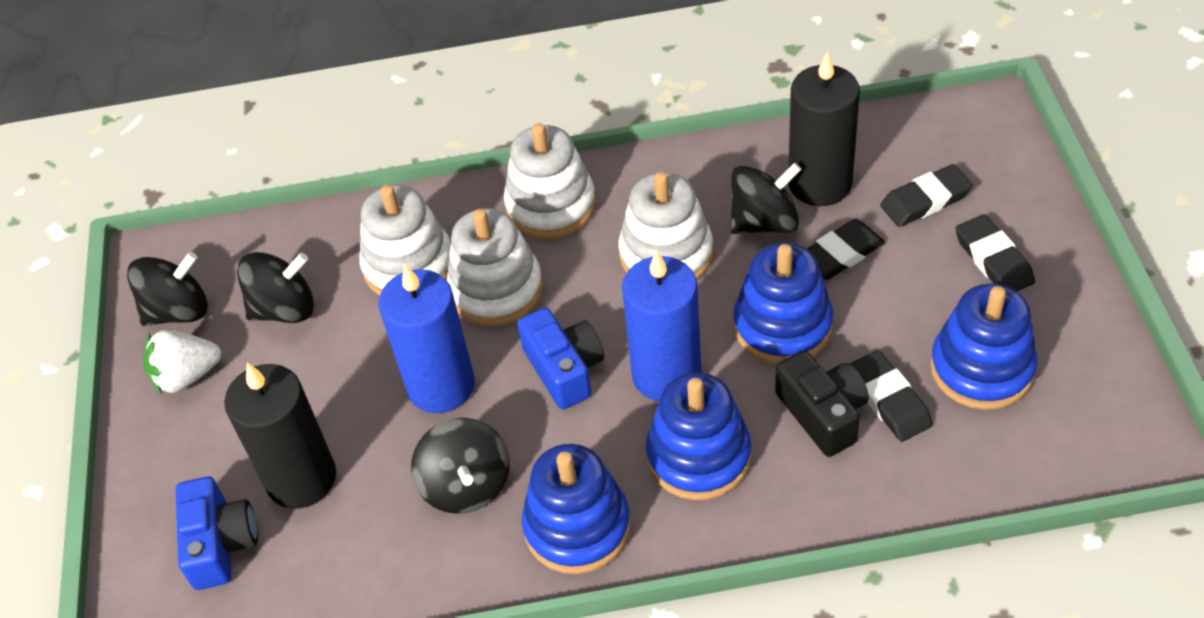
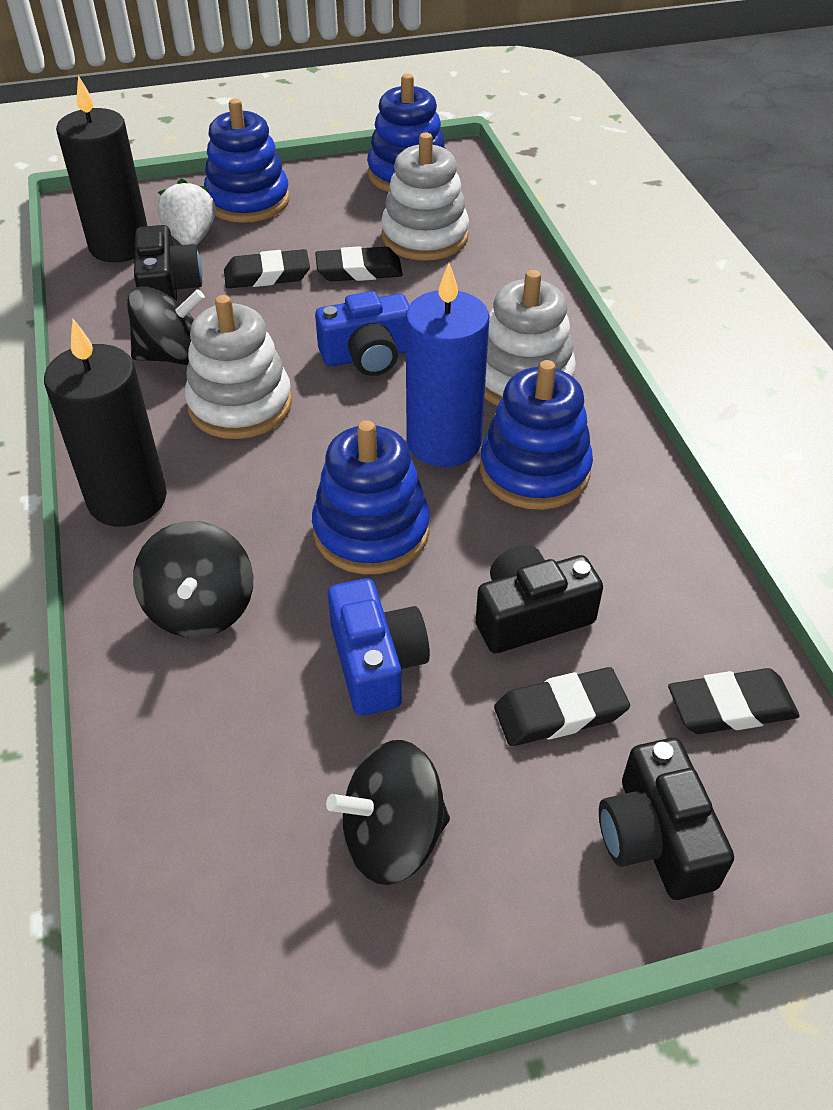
black camera: 1 -> 3
black spinning top: 4 -> 3
blue candle: 2 -> 1
white stacking toy: 4 -> 3

